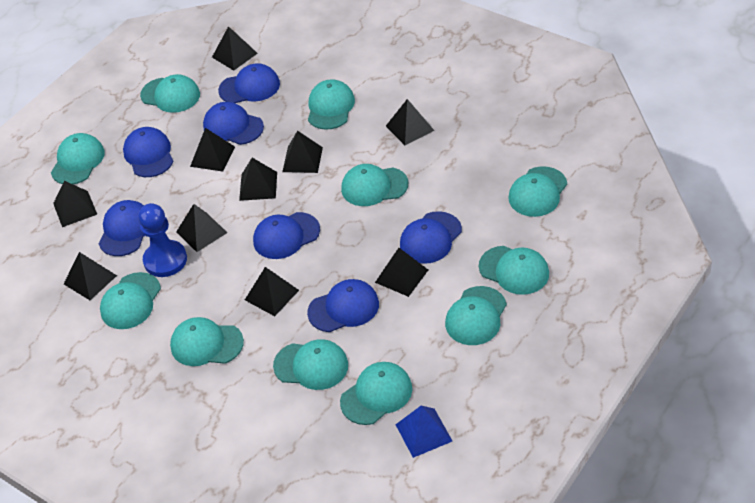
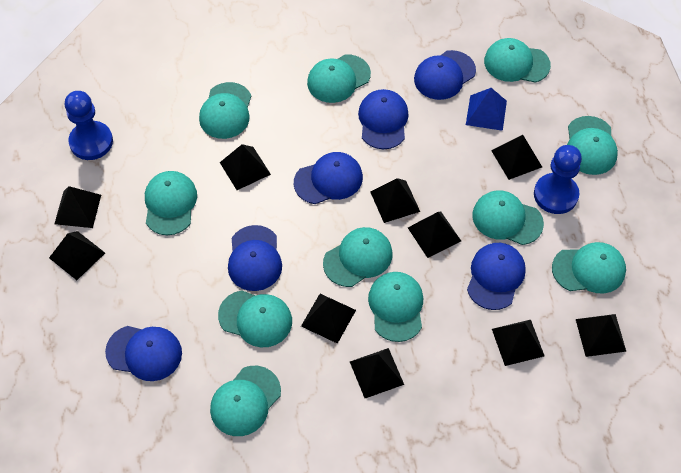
blue cap: 7 -> 6
blue pawn: 1 -> 2

